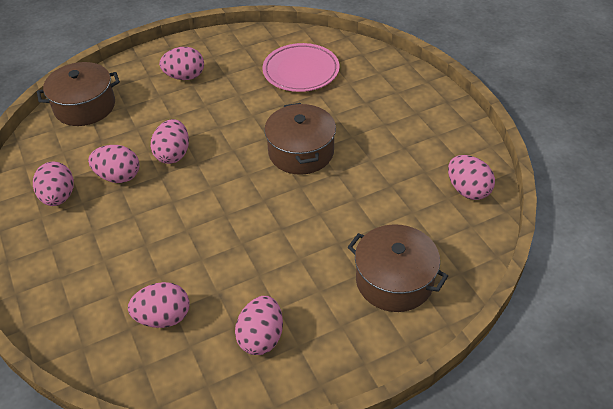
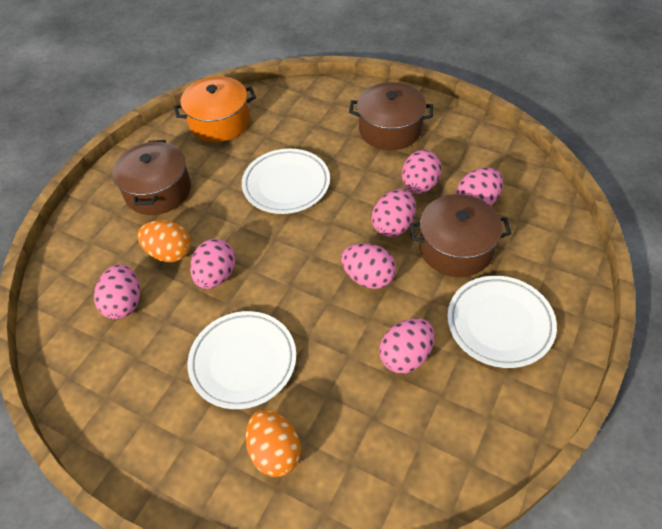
orange egg: 0 -> 2
orange pot: 0 -> 1
pink plate: 1 -> 0
white plate: 0 -> 3

